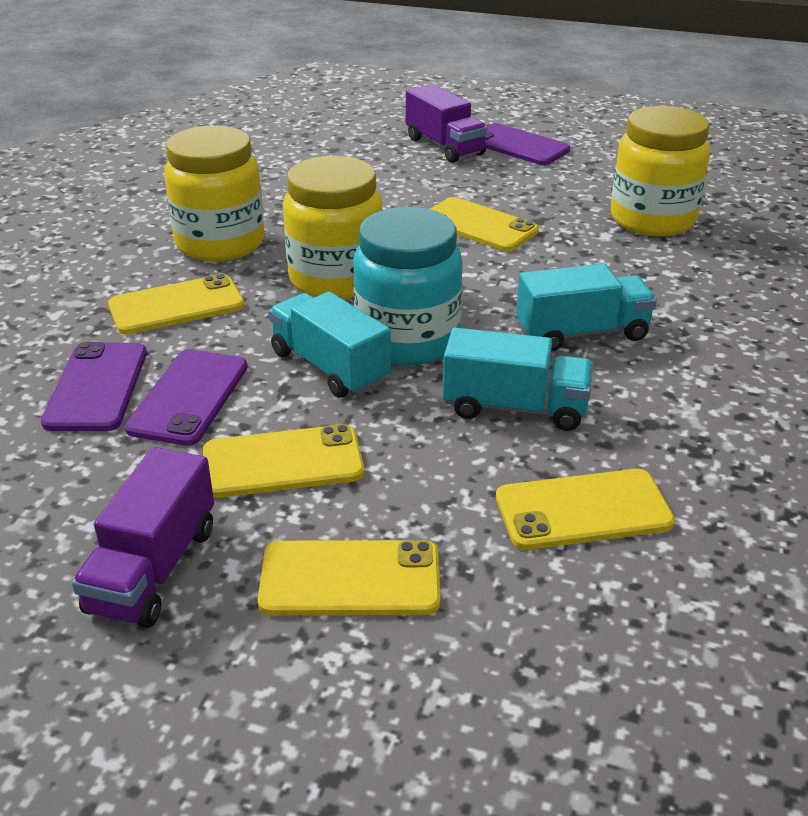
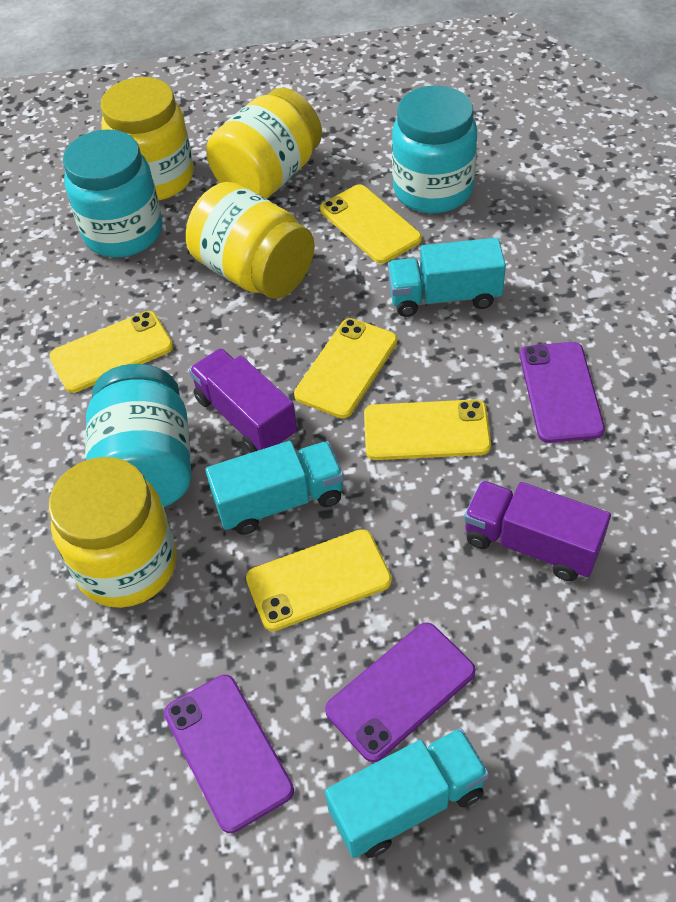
turquoise jar: 1 -> 3
yellow jar: 3 -> 4

